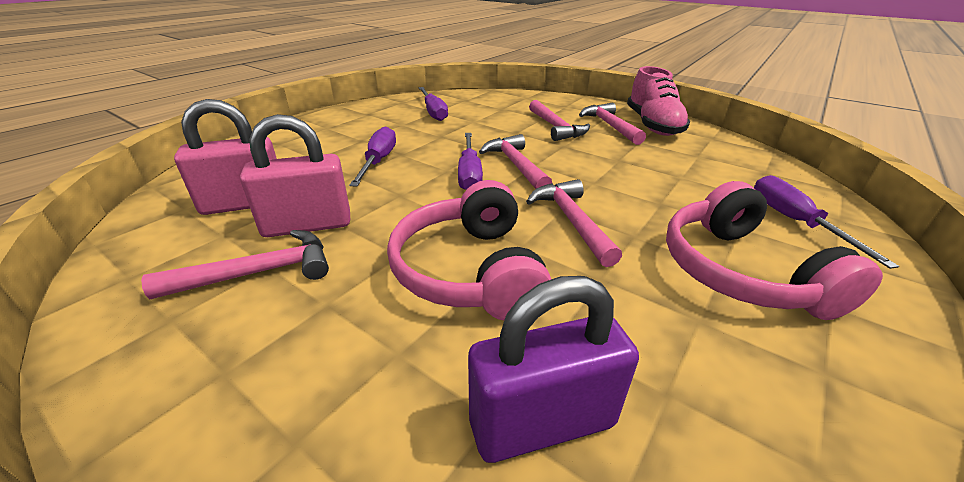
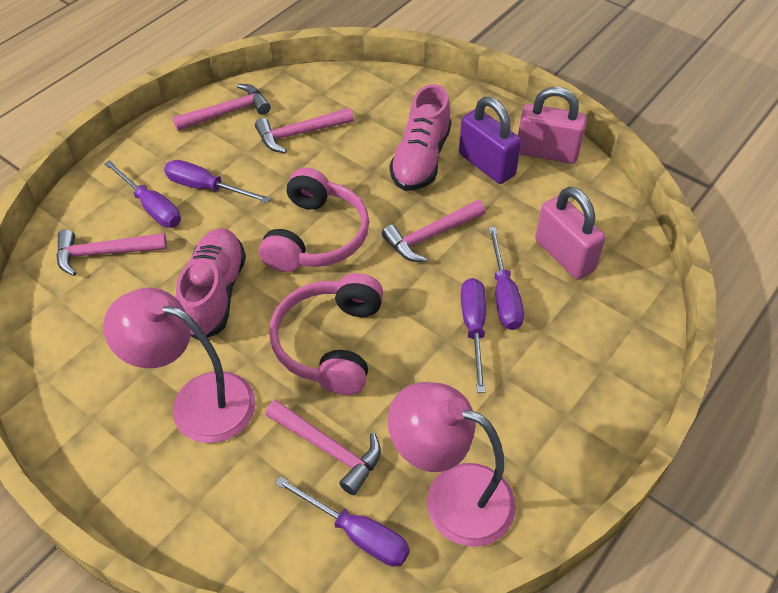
pink lamp: 0 -> 2
pink shoe: 1 -> 2
purple screwdriver: 4 -> 5

